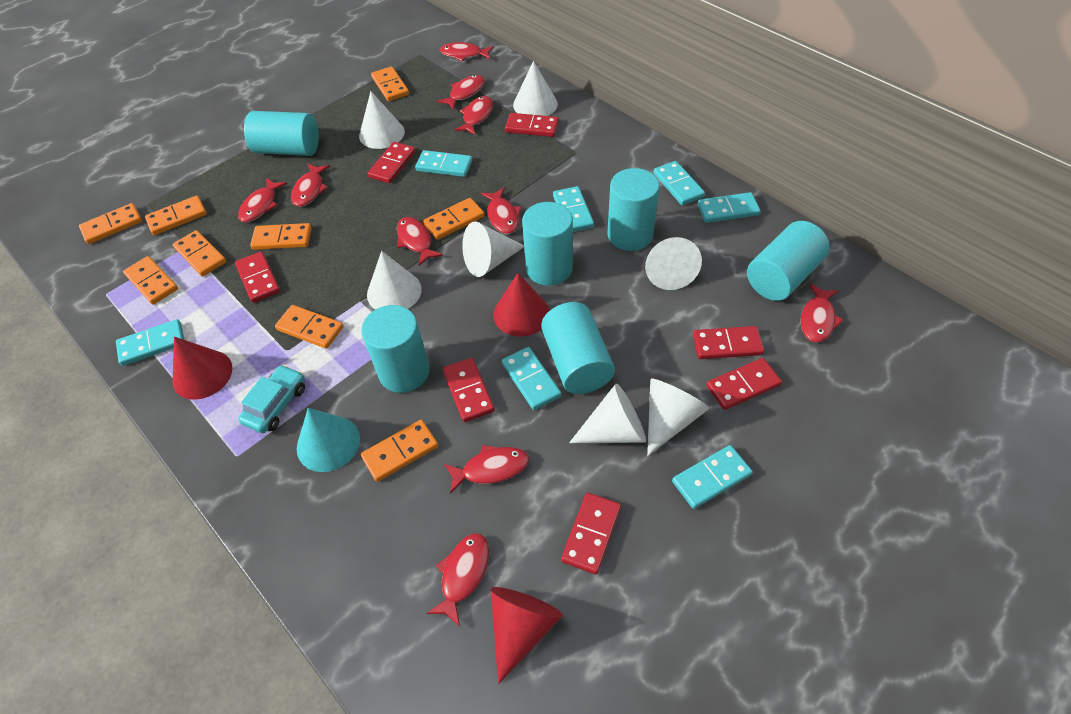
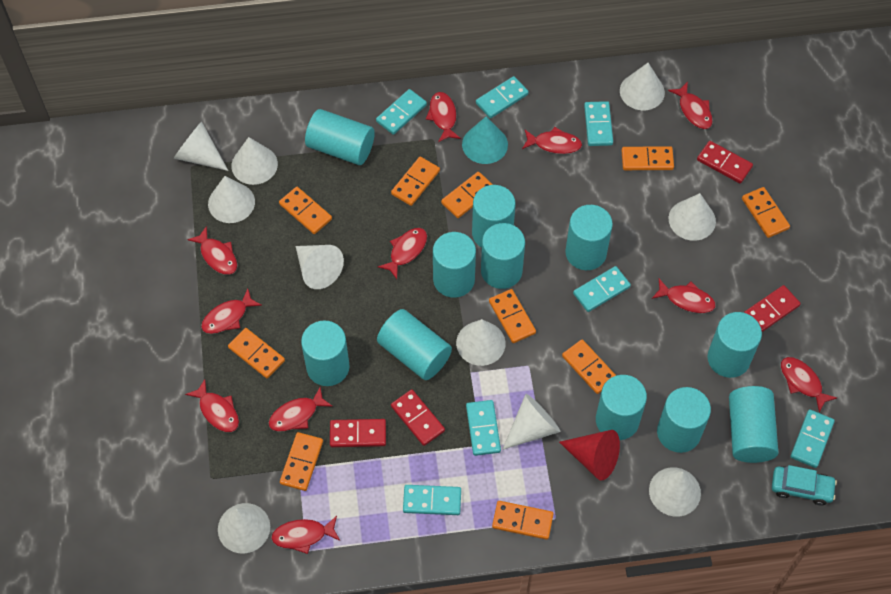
orange domino: 9 -> 10
red cone: 3 -> 1
red domino: 7 -> 4
red fish: 10 -> 11
turquoise cylinder: 6 -> 11
white cone: 7 -> 10

